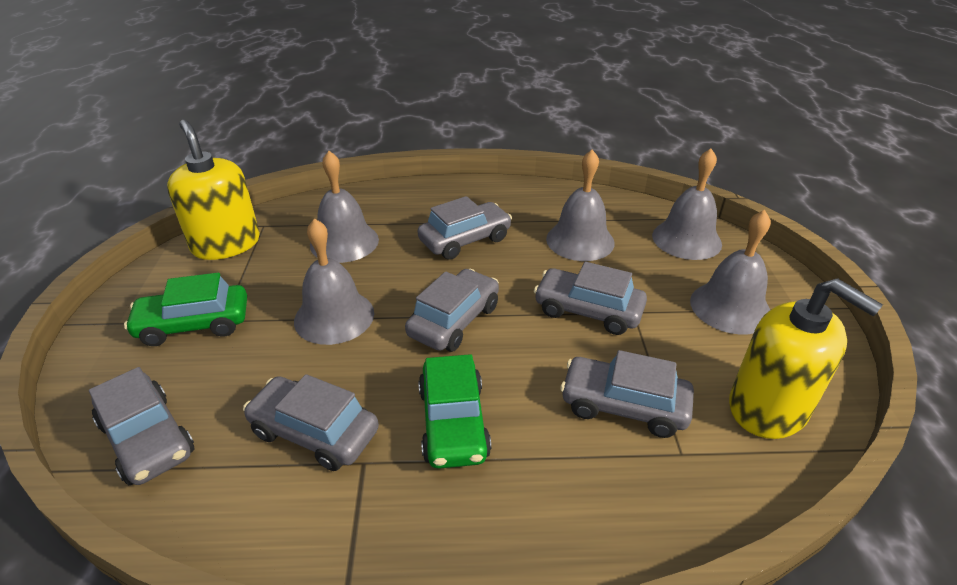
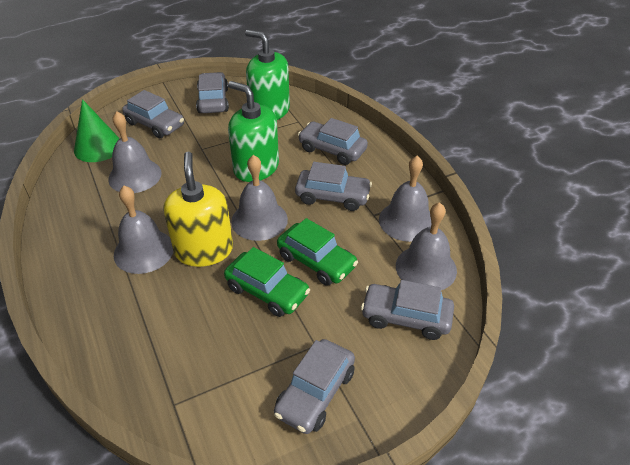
green cone: 0 -> 1
green soap dispenser: 0 -> 2
yellow soap dispenser: 2 -> 1

